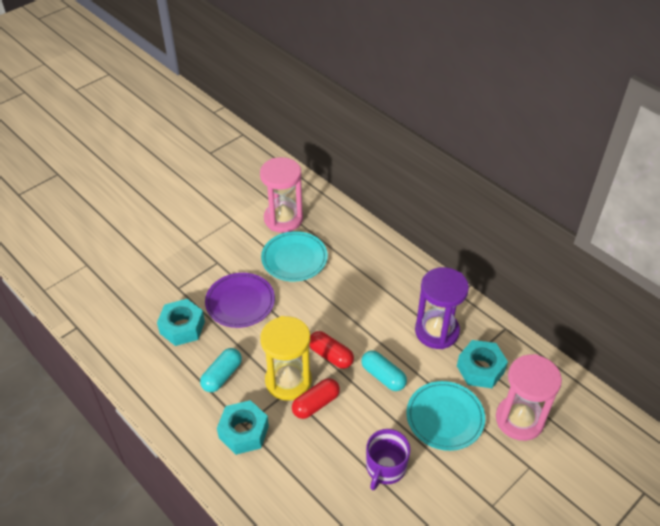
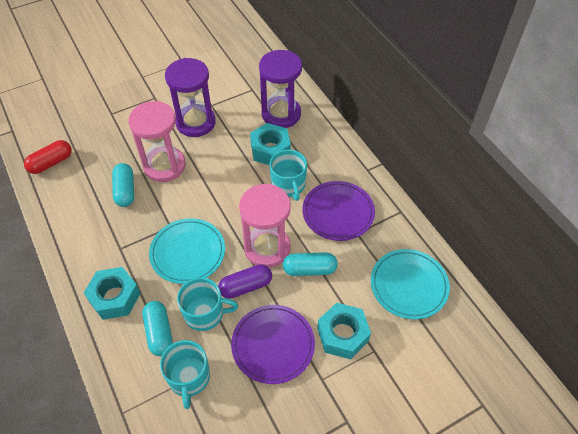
purple capsule: 0 -> 1
purple hourglass: 1 -> 2
purple mug: 1 -> 0
purple plate: 1 -> 2
red capsule: 2 -> 1
turquoise capsule: 2 -> 3
turquoise mug: 0 -> 3
yellow hourglass: 1 -> 0

